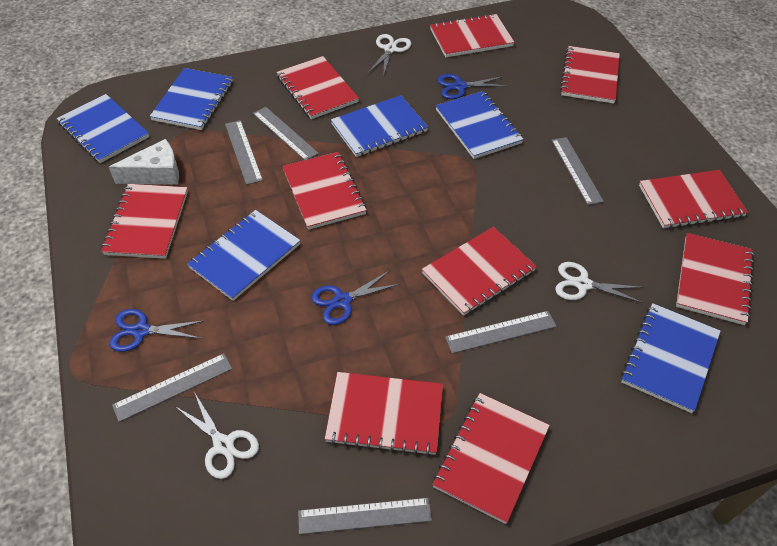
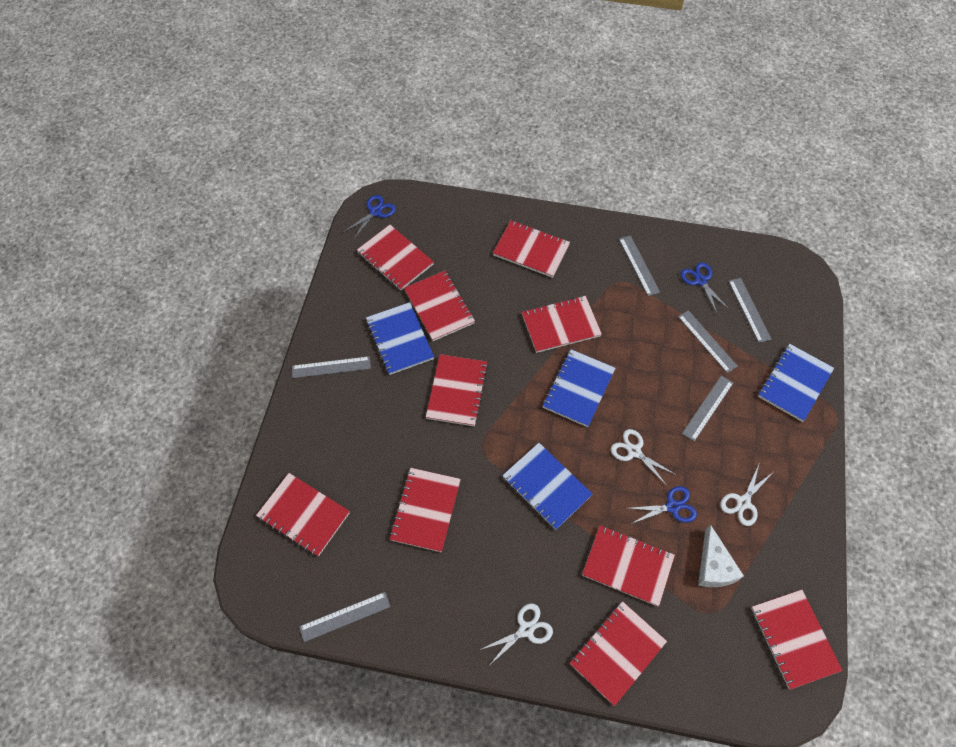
blue notebook: 6 -> 4

